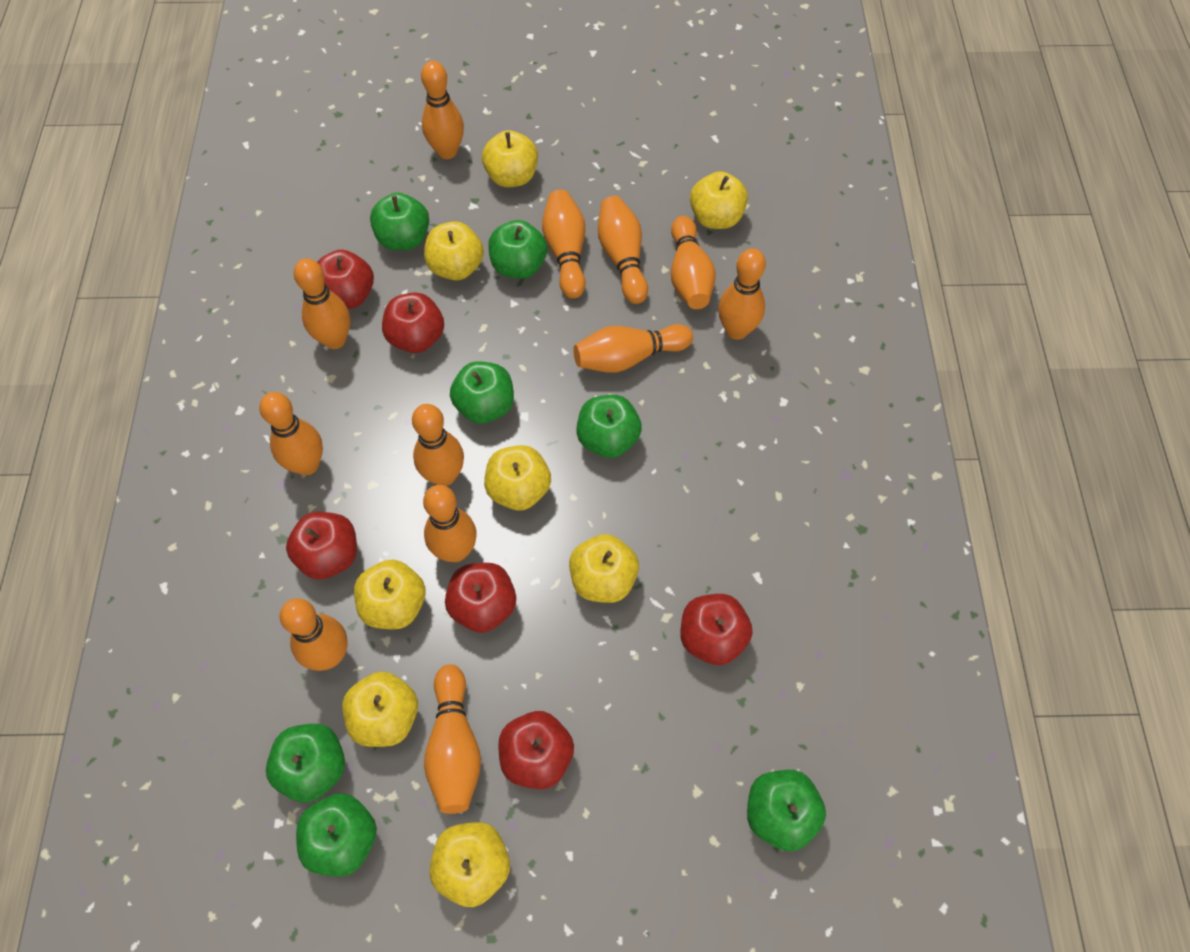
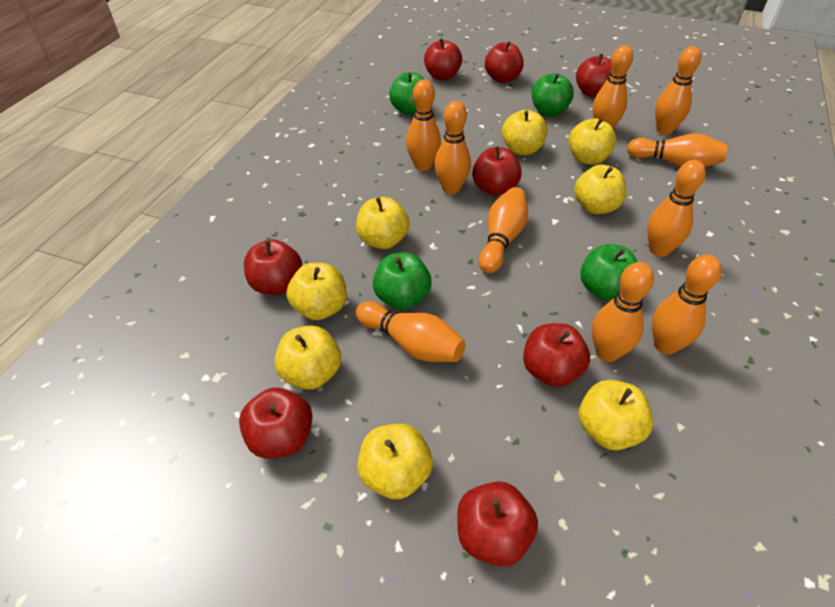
green apple: 7 -> 4
orange bowling pin: 12 -> 10
red apple: 6 -> 8

